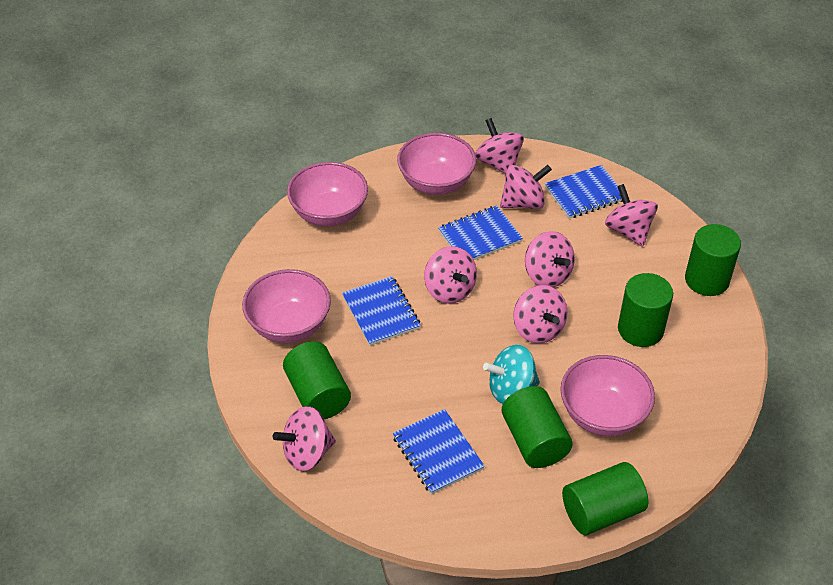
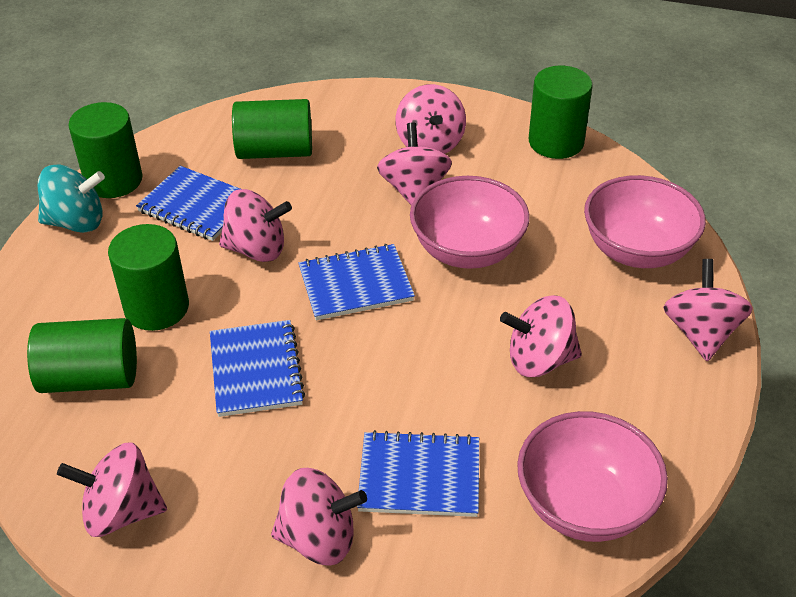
pink bowl: 4 -> 3

